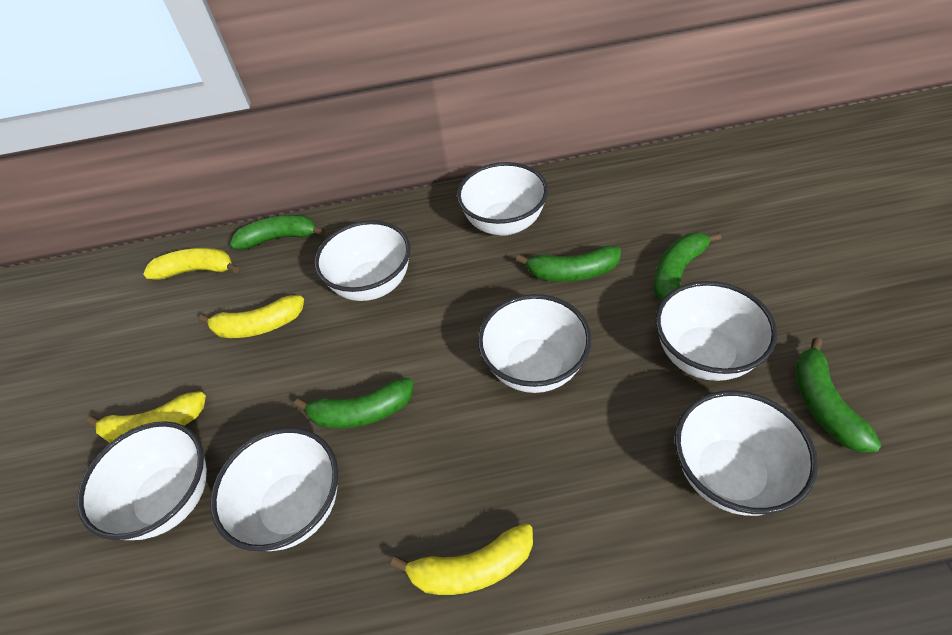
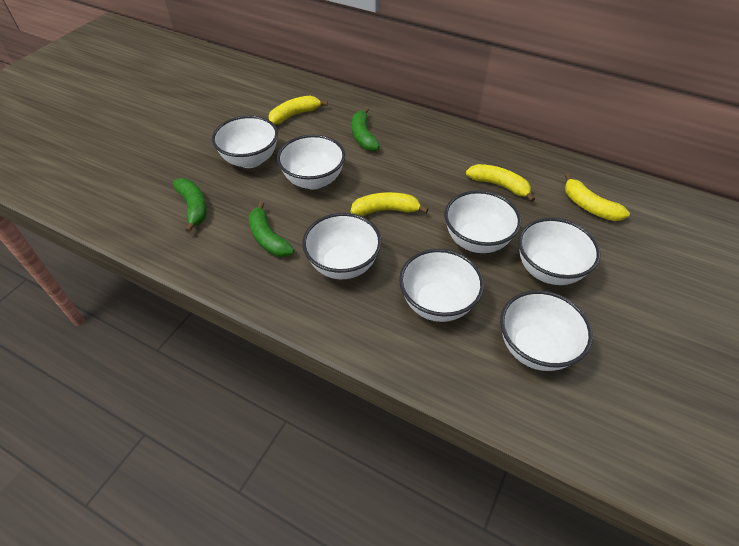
green banana: 5 -> 3

